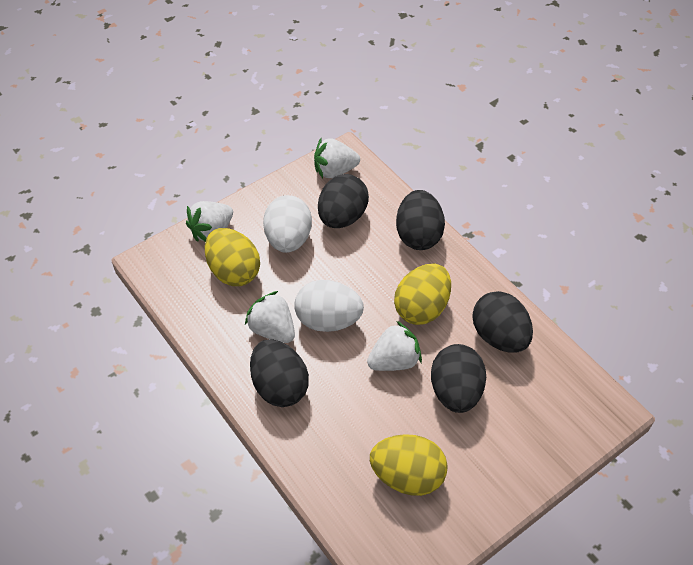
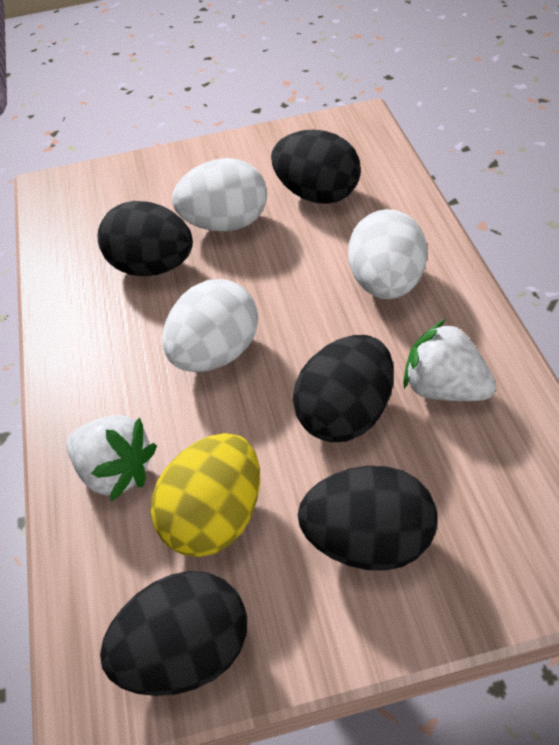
white egg: 2 -> 3
white strawberry: 4 -> 2
yellow egg: 3 -> 1

